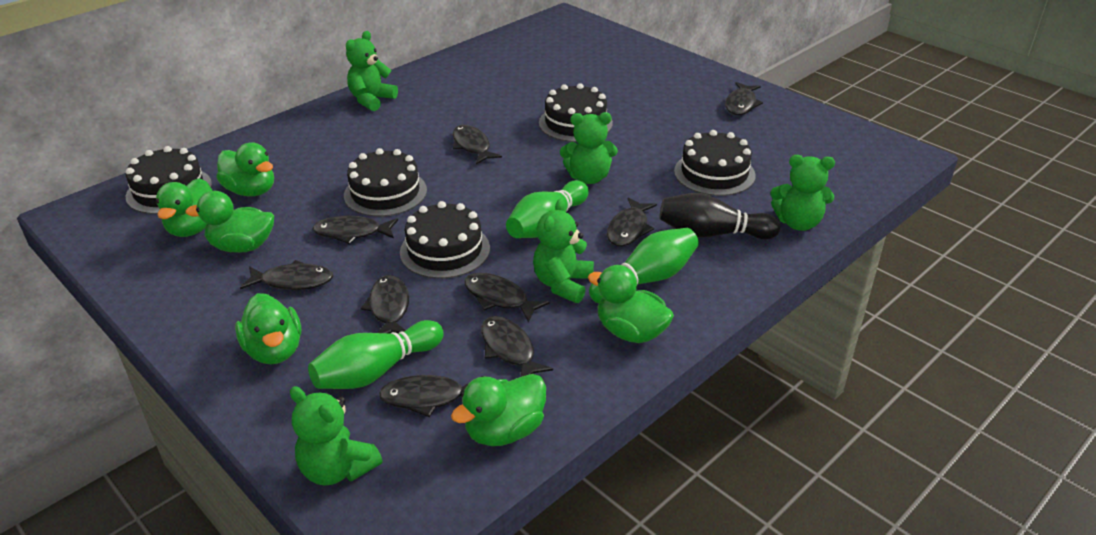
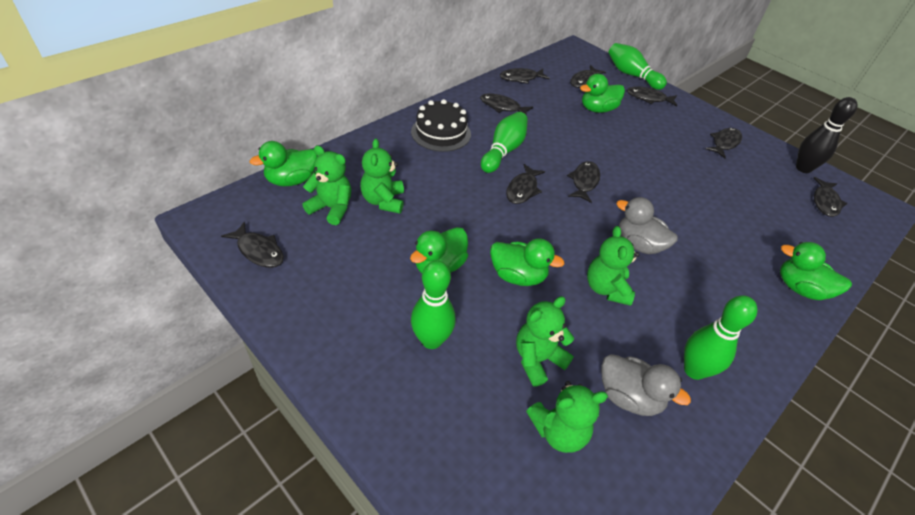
black cake: 5 -> 1
green bowling pin: 3 -> 4
green duck: 6 -> 5
grey duck: 0 -> 2

